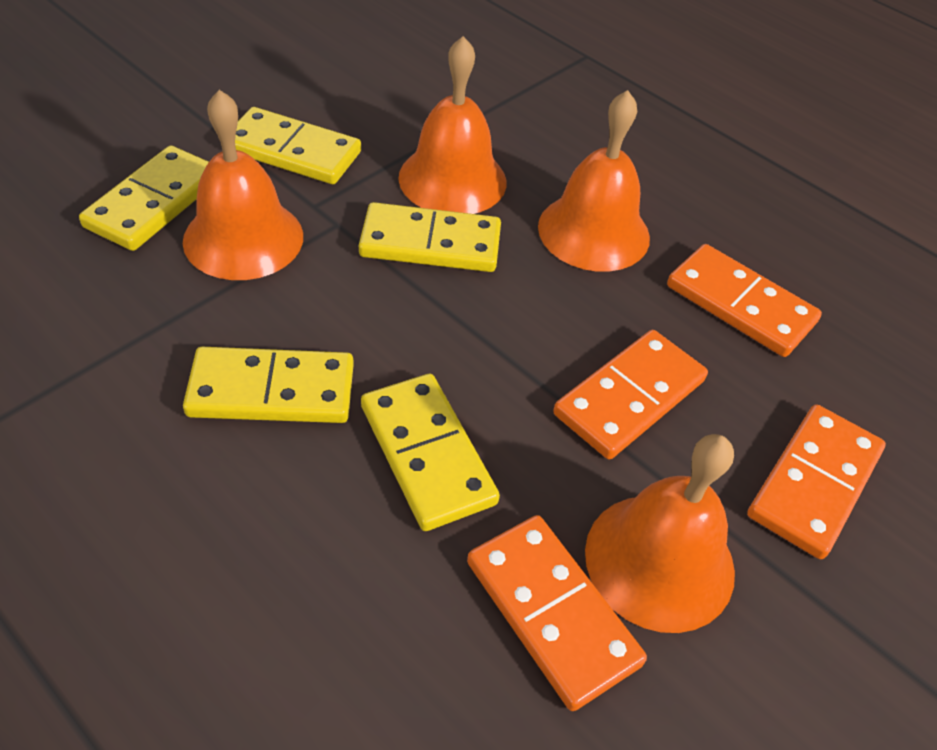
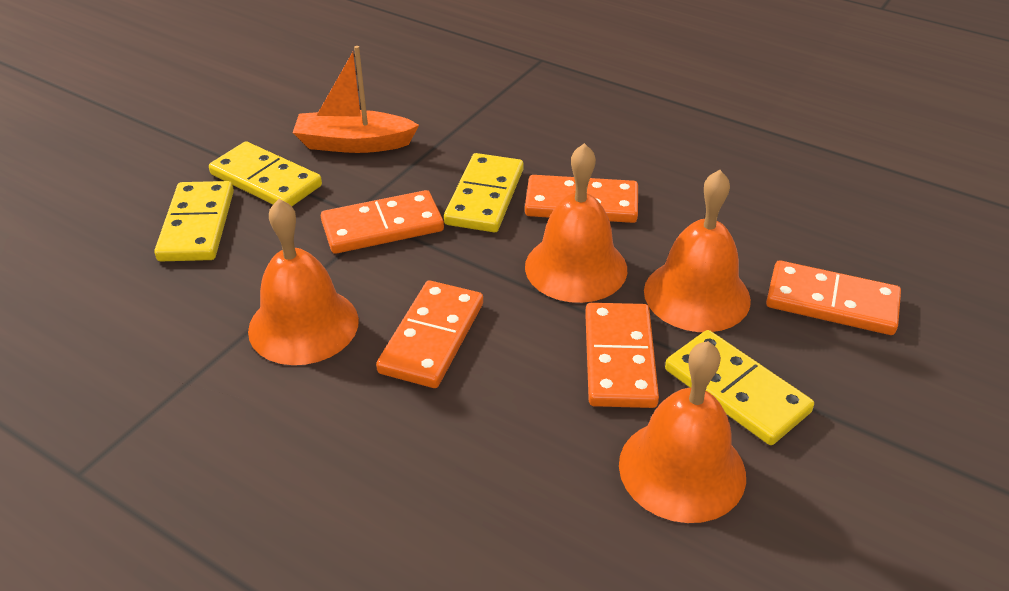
orange boat: 0 -> 1
orange domino: 4 -> 5
yellow domino: 5 -> 4

